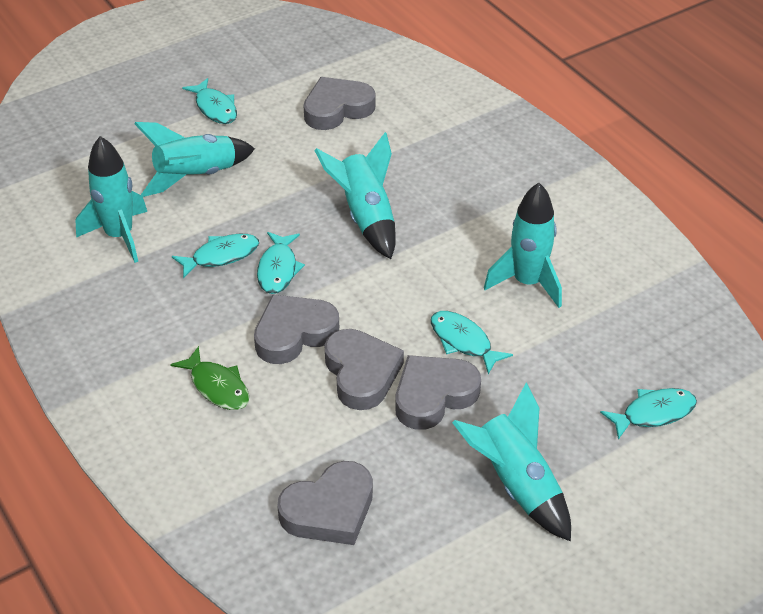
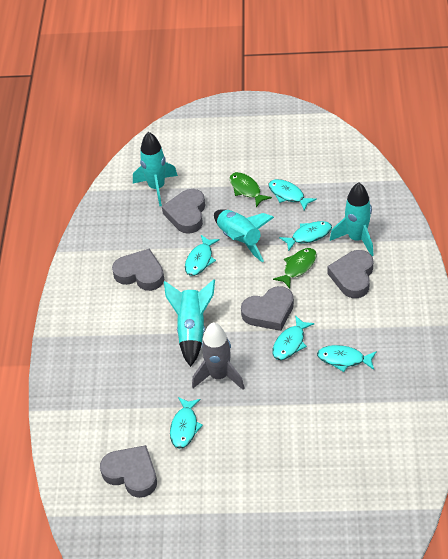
green fish: 1 -> 2
grey rocket: 0 -> 1
turquoise fish: 5 -> 6
turquoise rocket: 5 -> 4

